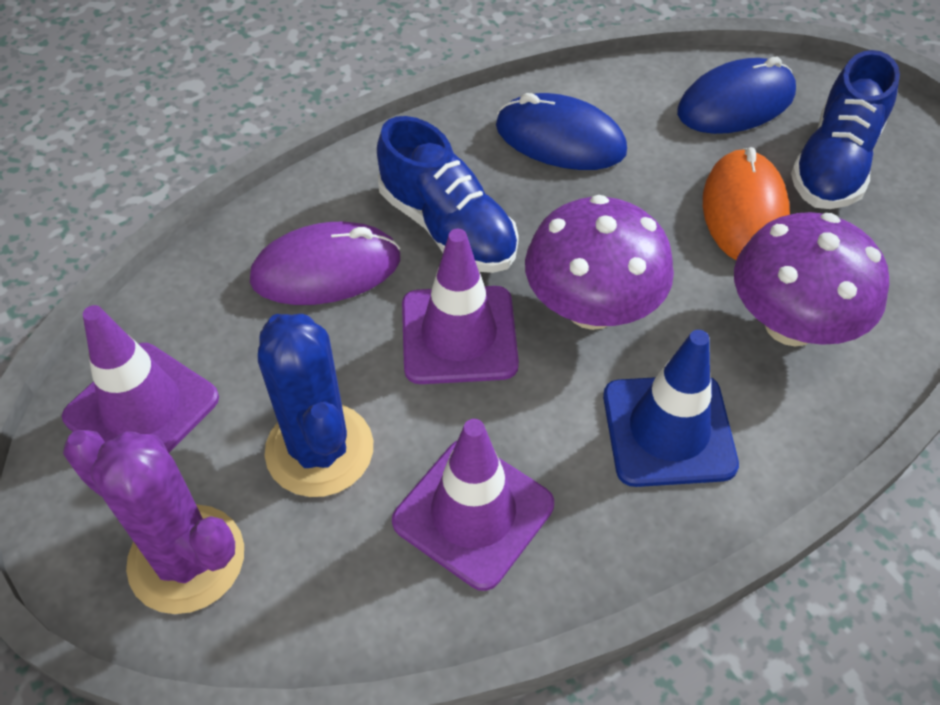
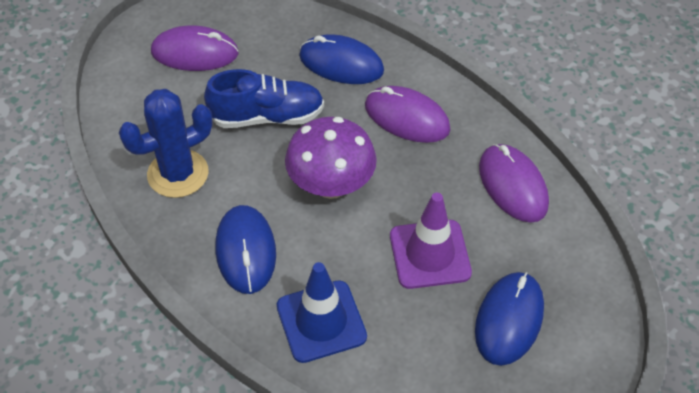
blue mouse: 2 -> 3
blue shoe: 2 -> 1
orange mouse: 1 -> 0
purple cactus: 1 -> 0
purple mouse: 1 -> 3
purple mushroom: 2 -> 1
purple traffic cone: 3 -> 1

